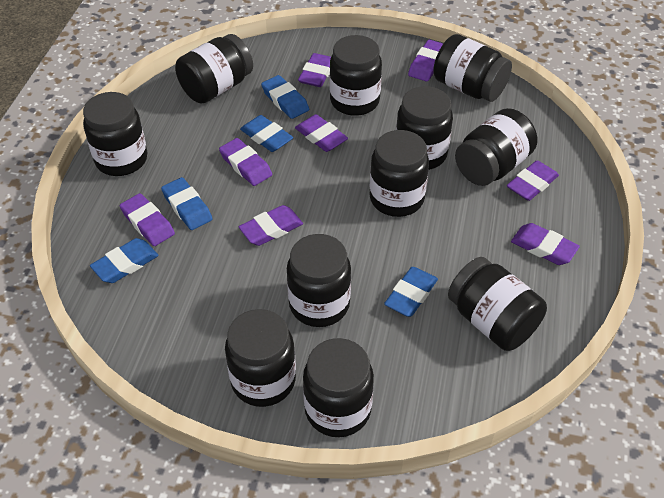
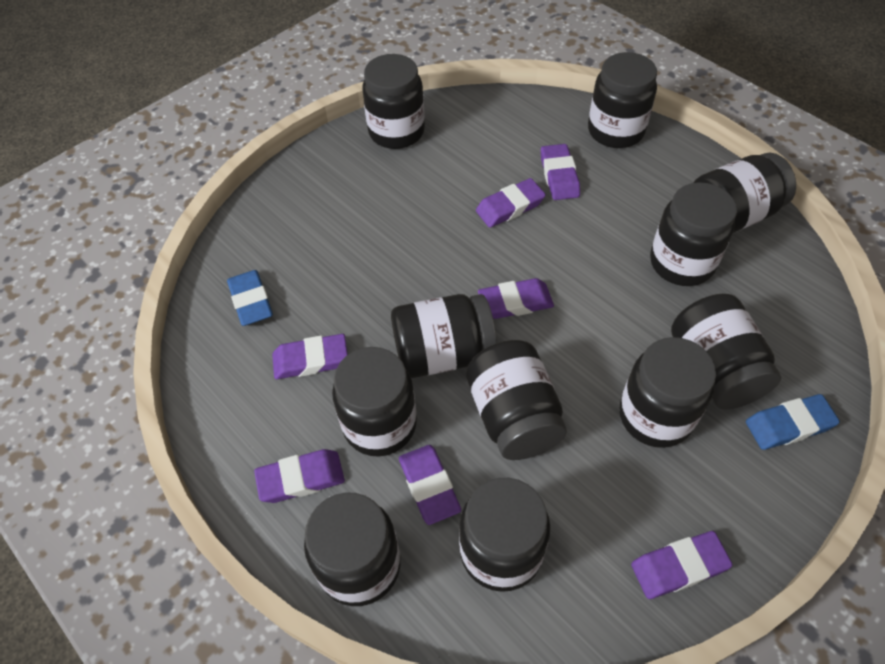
blue eraser: 5 -> 2
purple eraser: 8 -> 7

